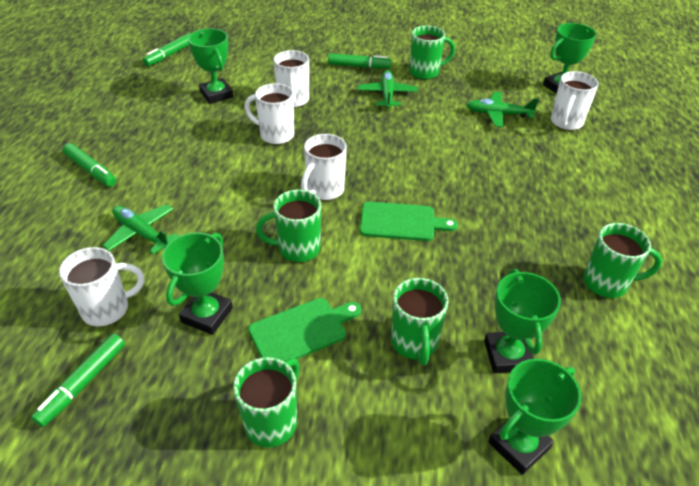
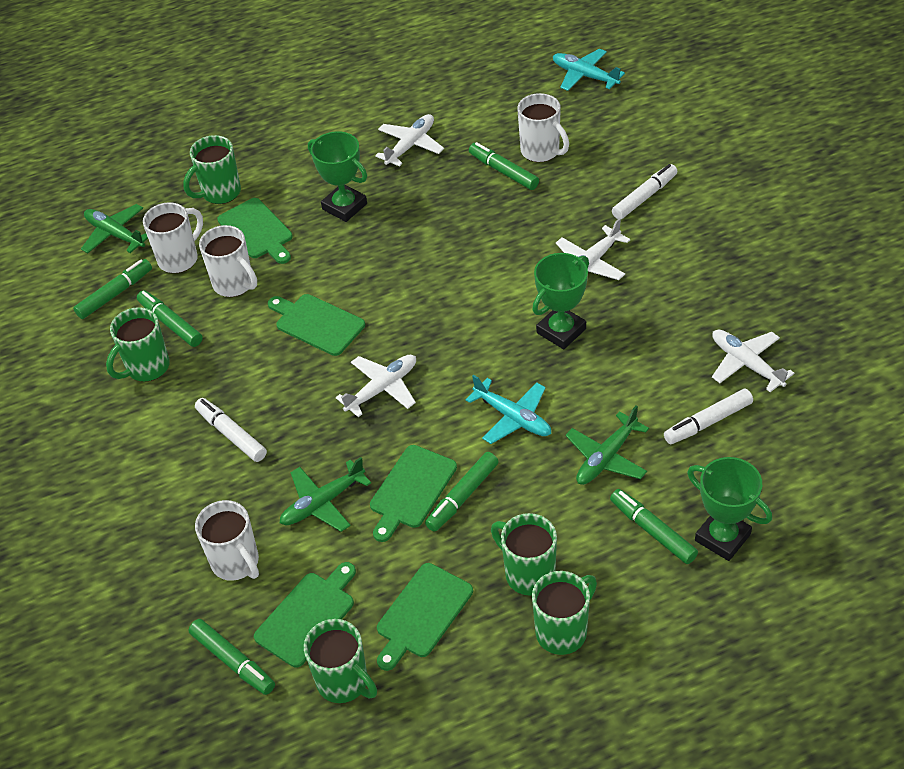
green cutting board: 2 -> 5
green marker: 4 -> 6
green trophy: 5 -> 3
turquoise plane: 0 -> 2
white marker: 0 -> 3
white mug: 5 -> 4
white plane: 0 -> 4

